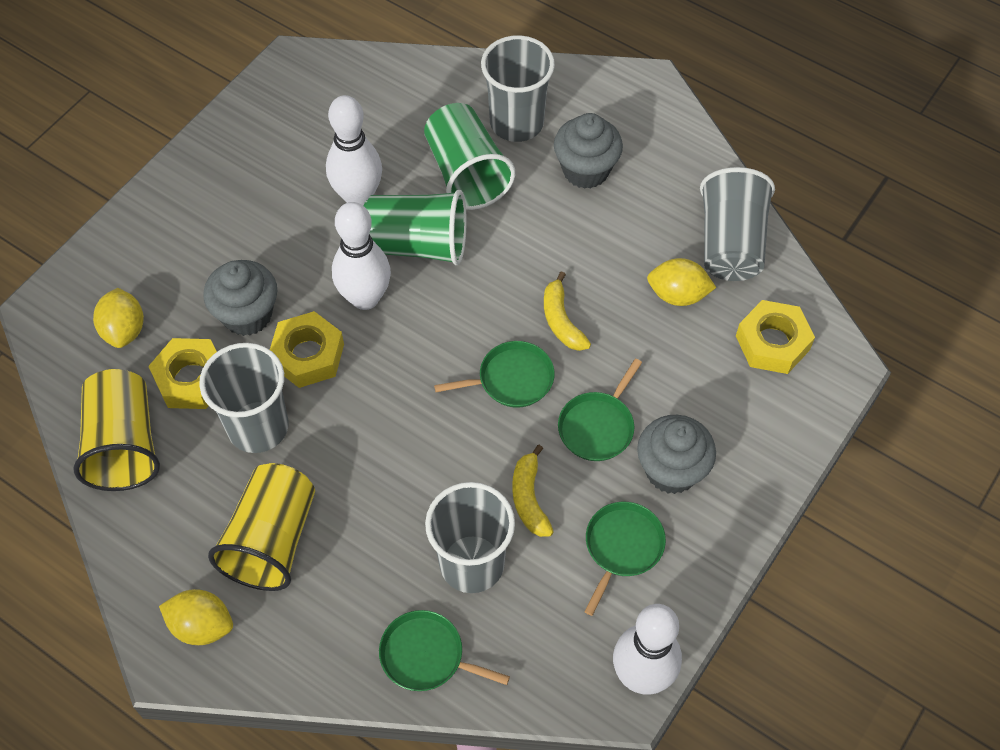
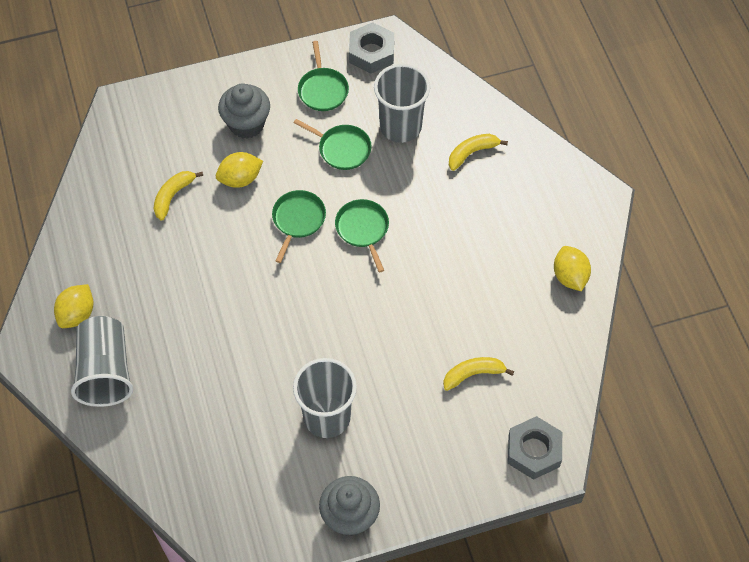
green cup: 2 -> 0
grey cup: 4 -> 3
grey cupcake: 3 -> 2
grey nut: 0 -> 2
white bowling pin: 3 -> 0
yellow banana: 2 -> 3
yellow cup: 2 -> 0
yellow nut: 3 -> 0

